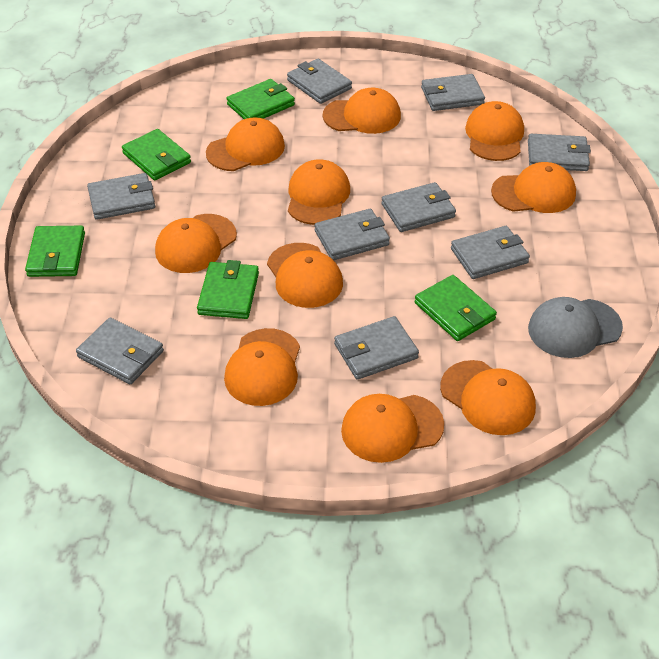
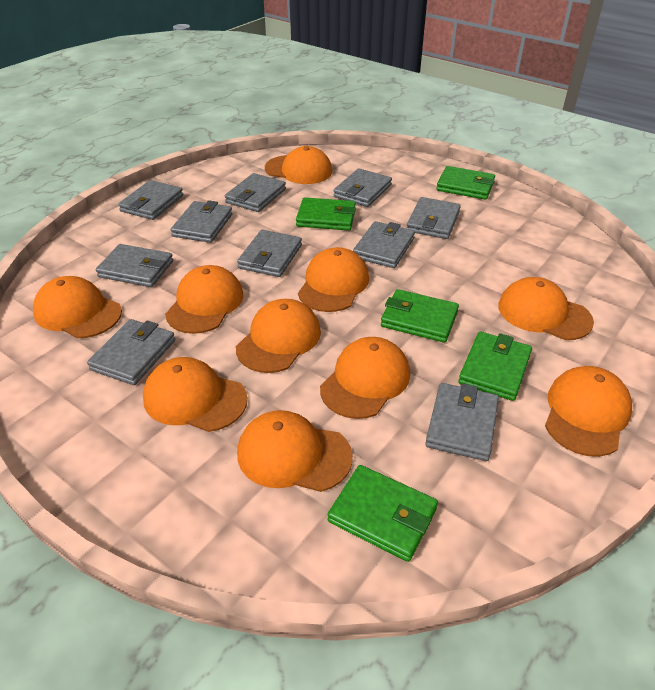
grey cap: 1 -> 0
grey wallet: 9 -> 10

